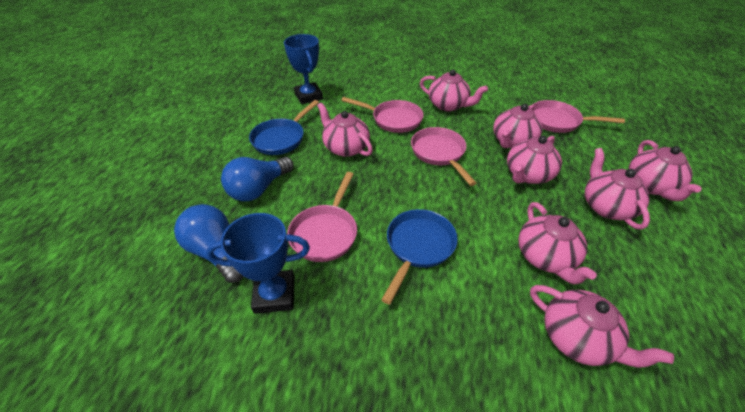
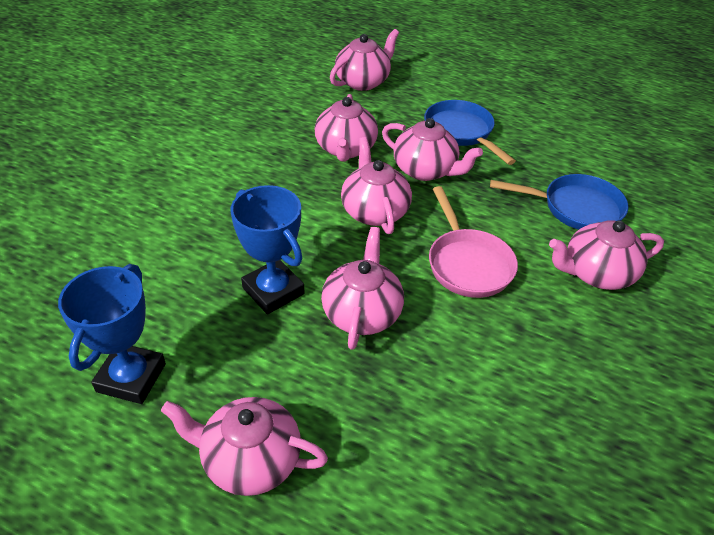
blue light bulb: 2 -> 0
pink pan: 4 -> 1
pink teapot: 8 -> 7

